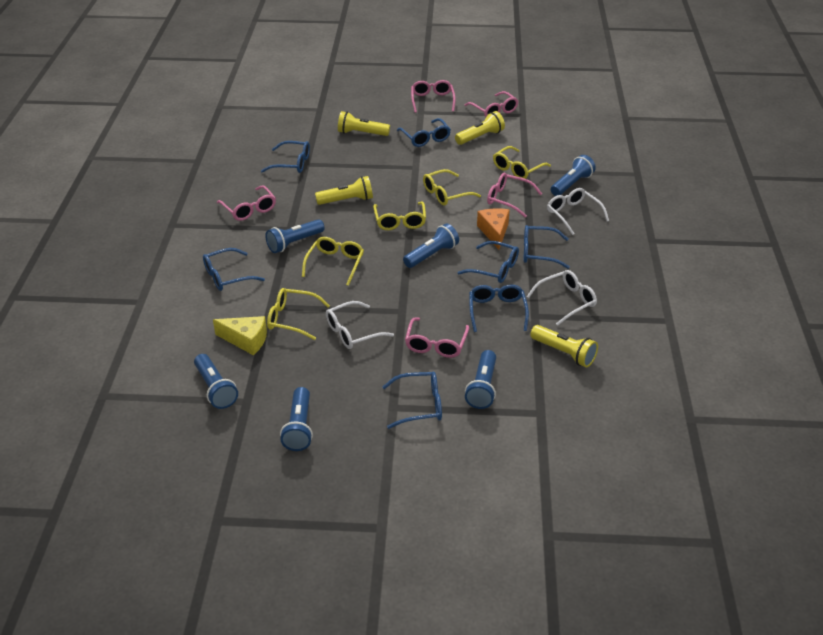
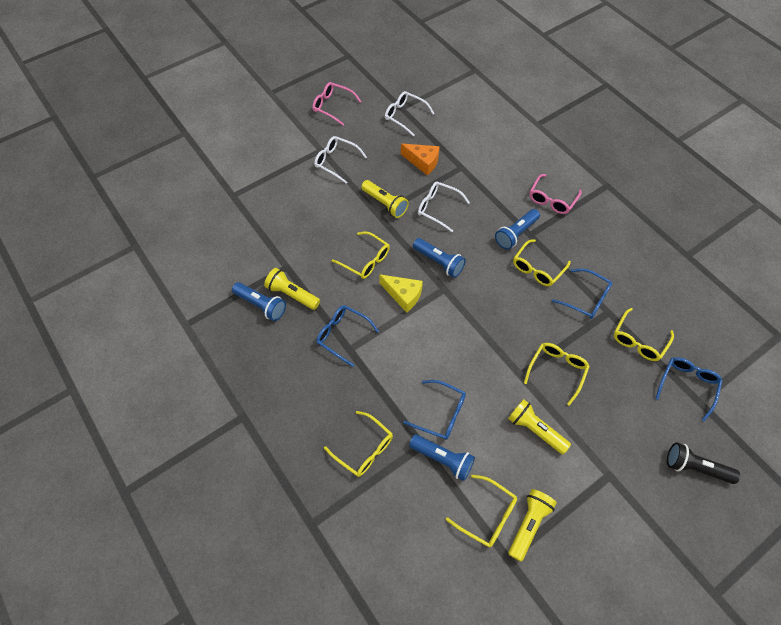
black flashlight: 0 -> 1
blue flashlight: 6 -> 4
blue glasses: 7 -> 4
pink glasses: 5 -> 2
yellow glasses: 5 -> 6

